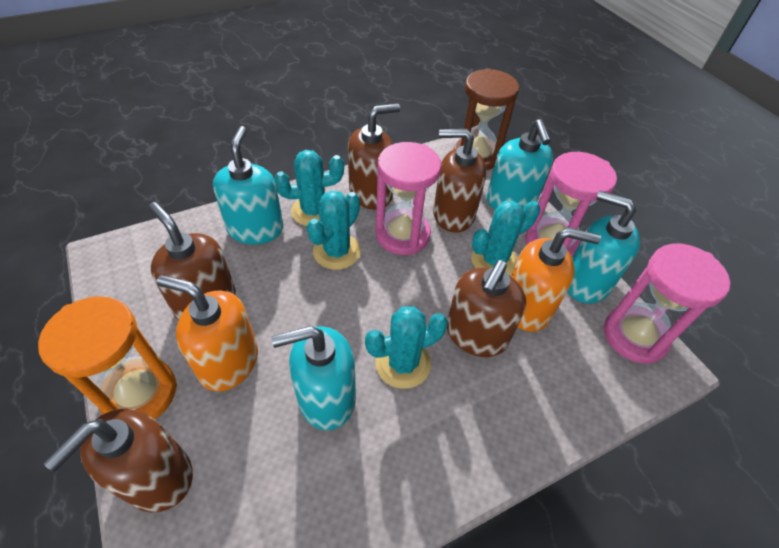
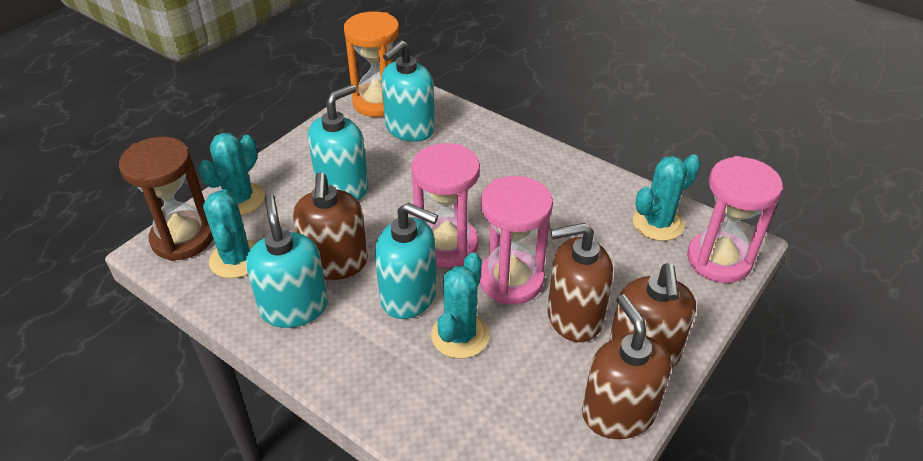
brown soap dispenser: 5 -> 4
orange soap dispenser: 2 -> 0

